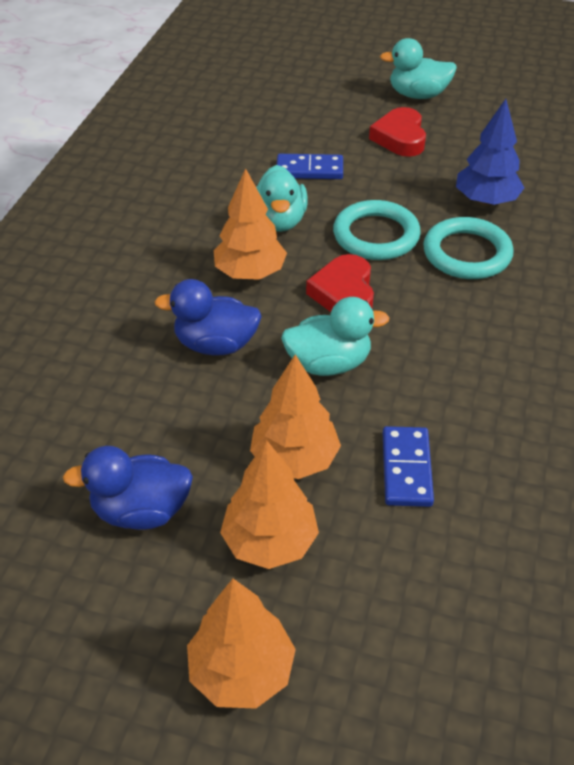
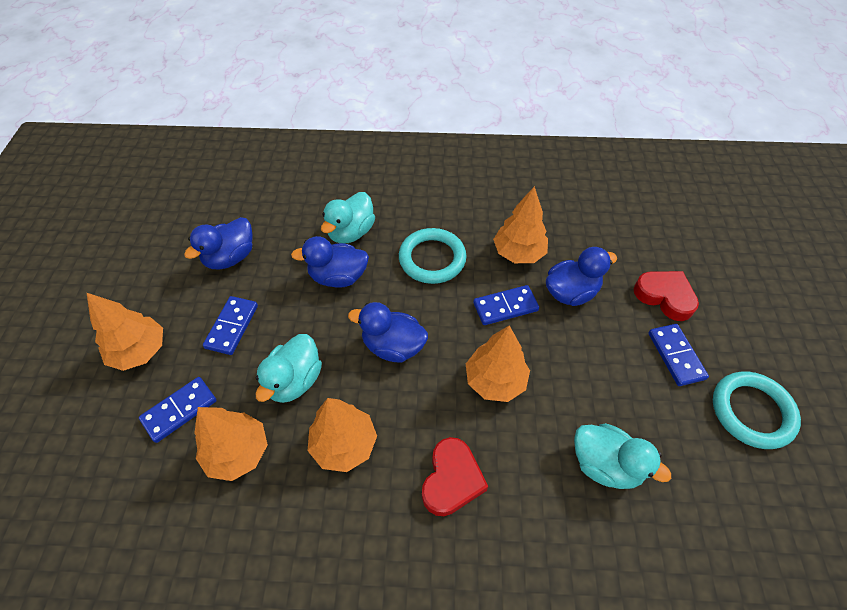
blue domino: 2 -> 4
blue duck: 2 -> 4
blue tree: 1 -> 0
orange tree: 4 -> 5

